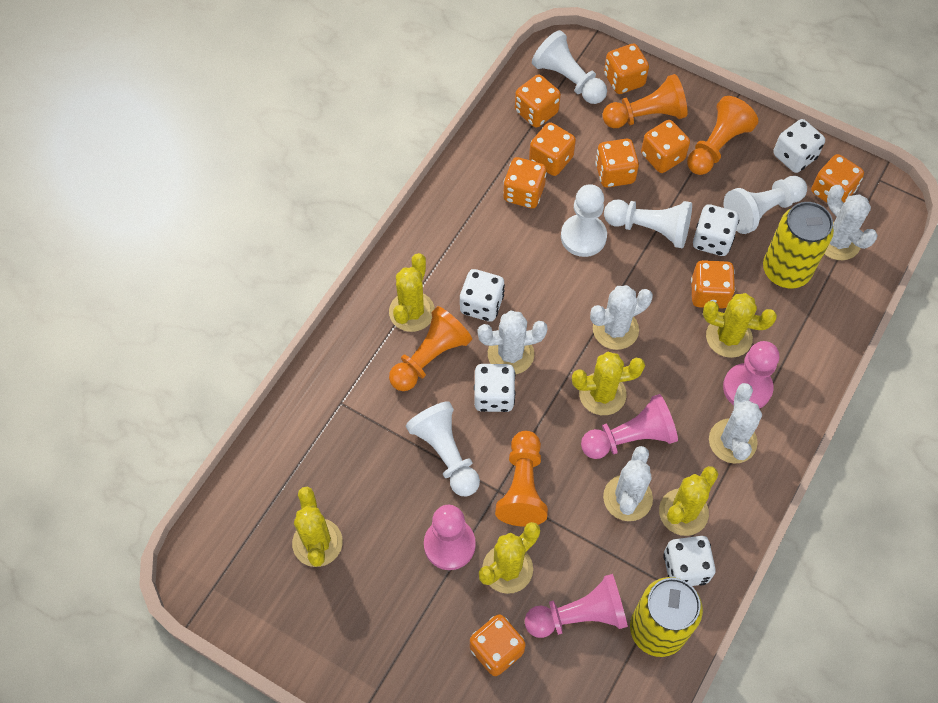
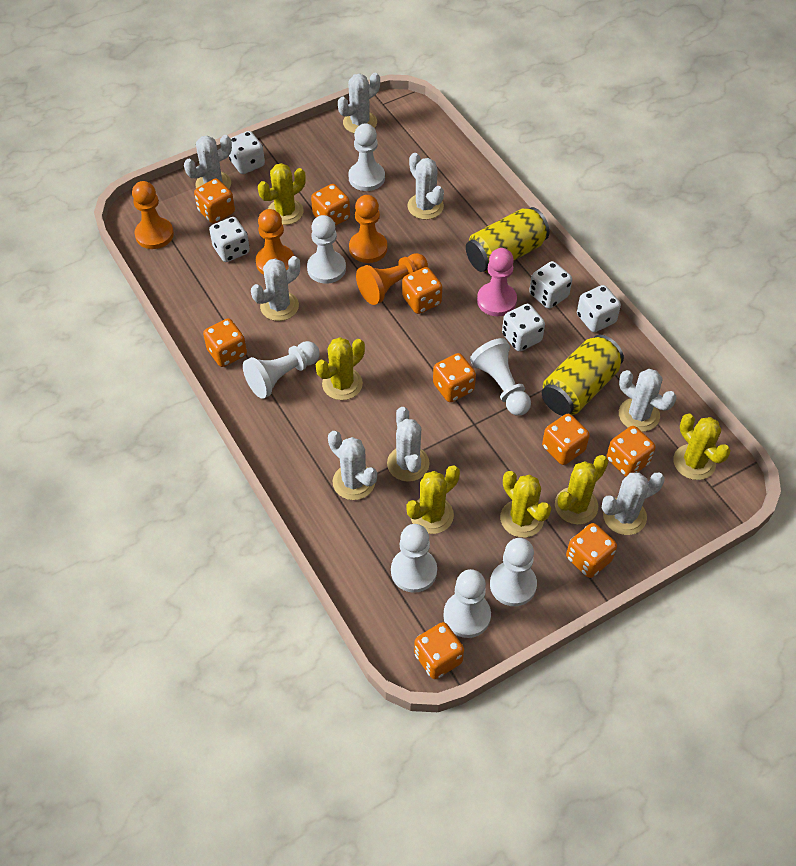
pink pawn: 4 -> 1
white cactus: 5 -> 8
white pawn: 5 -> 7

